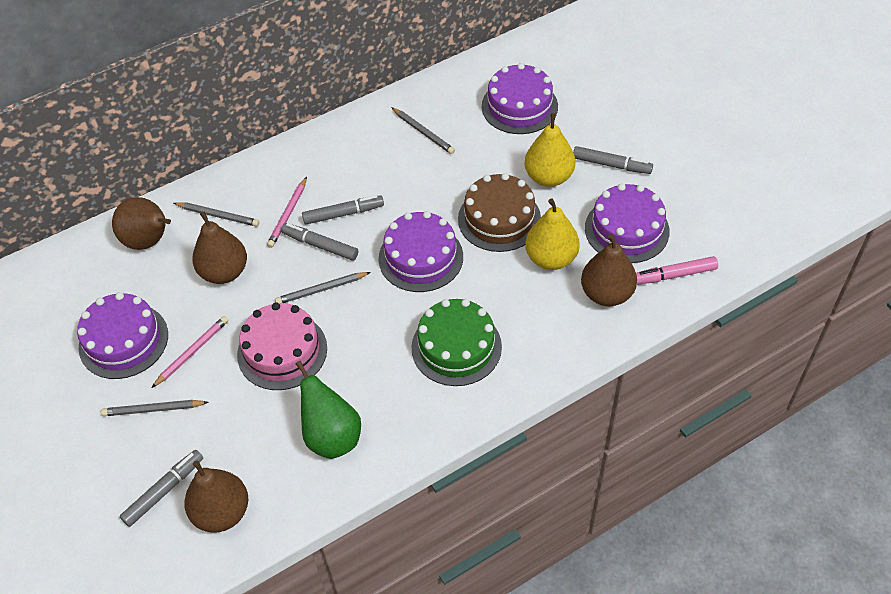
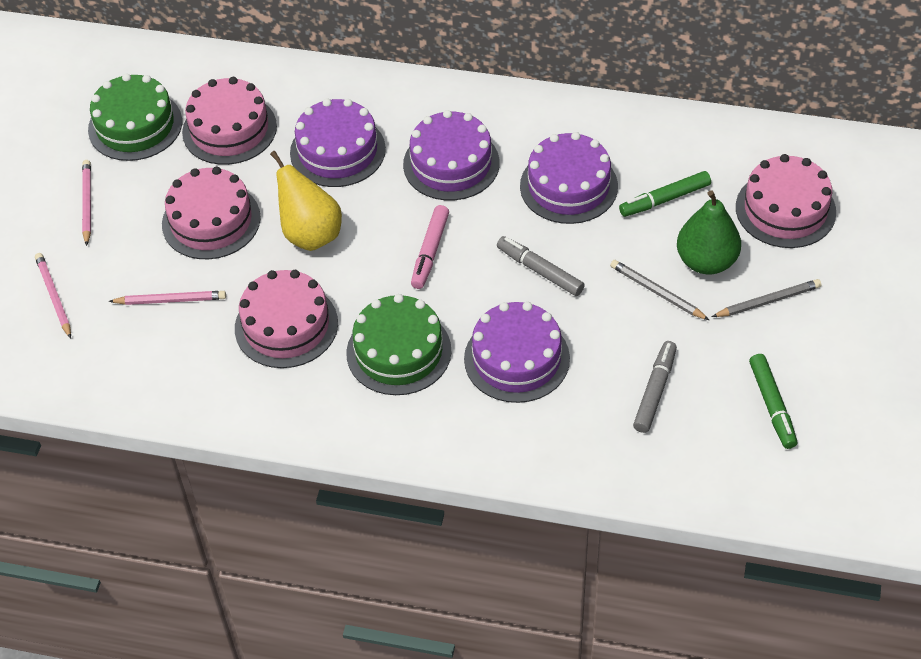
brown cake: 1 -> 0
brown pear: 4 -> 0
green cake: 1 -> 2
green marker: 0 -> 2
grey marker: 4 -> 2
grey pencil: 4 -> 2
pink cake: 1 -> 4
pink pencil: 2 -> 3
yellow pear: 2 -> 1

